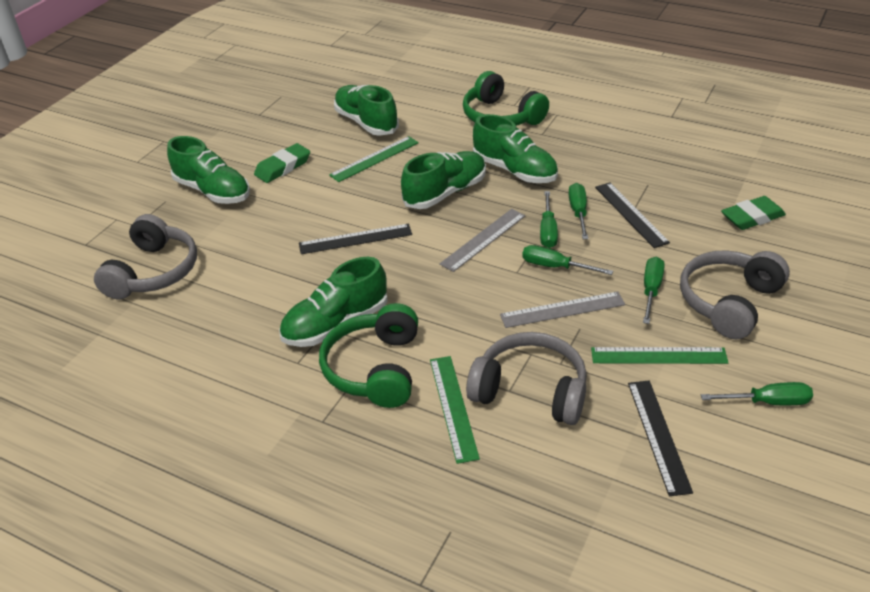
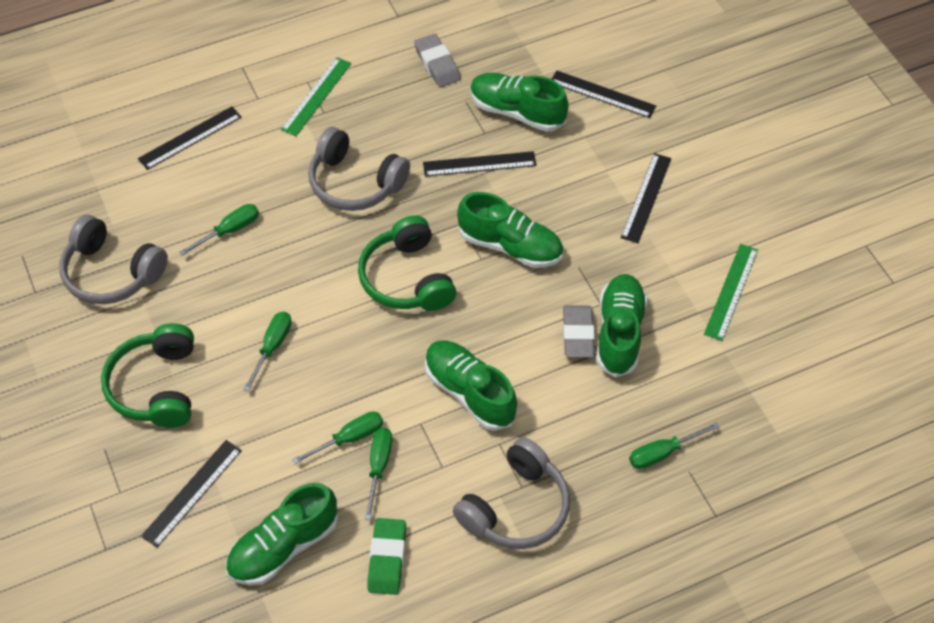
black ruler: 3 -> 5
green eraser: 2 -> 1
green ruler: 3 -> 2
grey eraser: 0 -> 2
grey ruler: 2 -> 0

